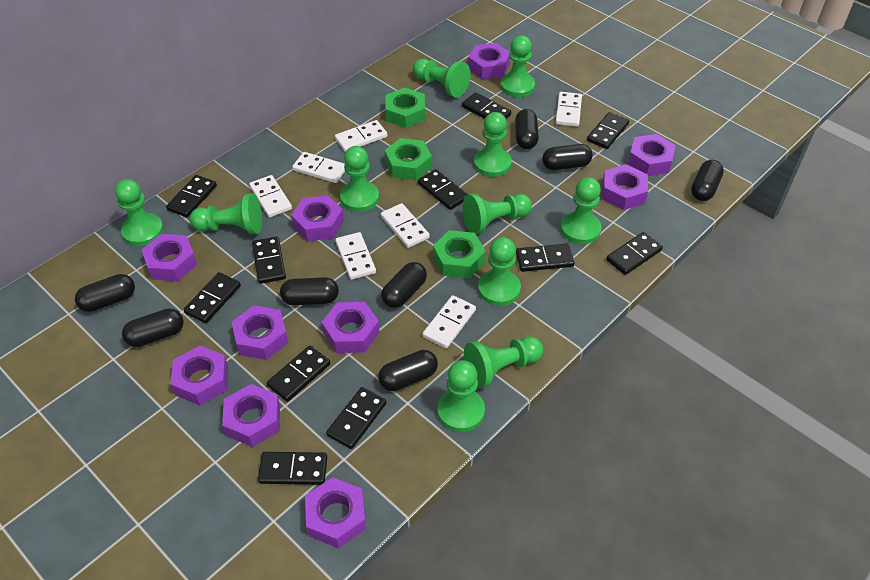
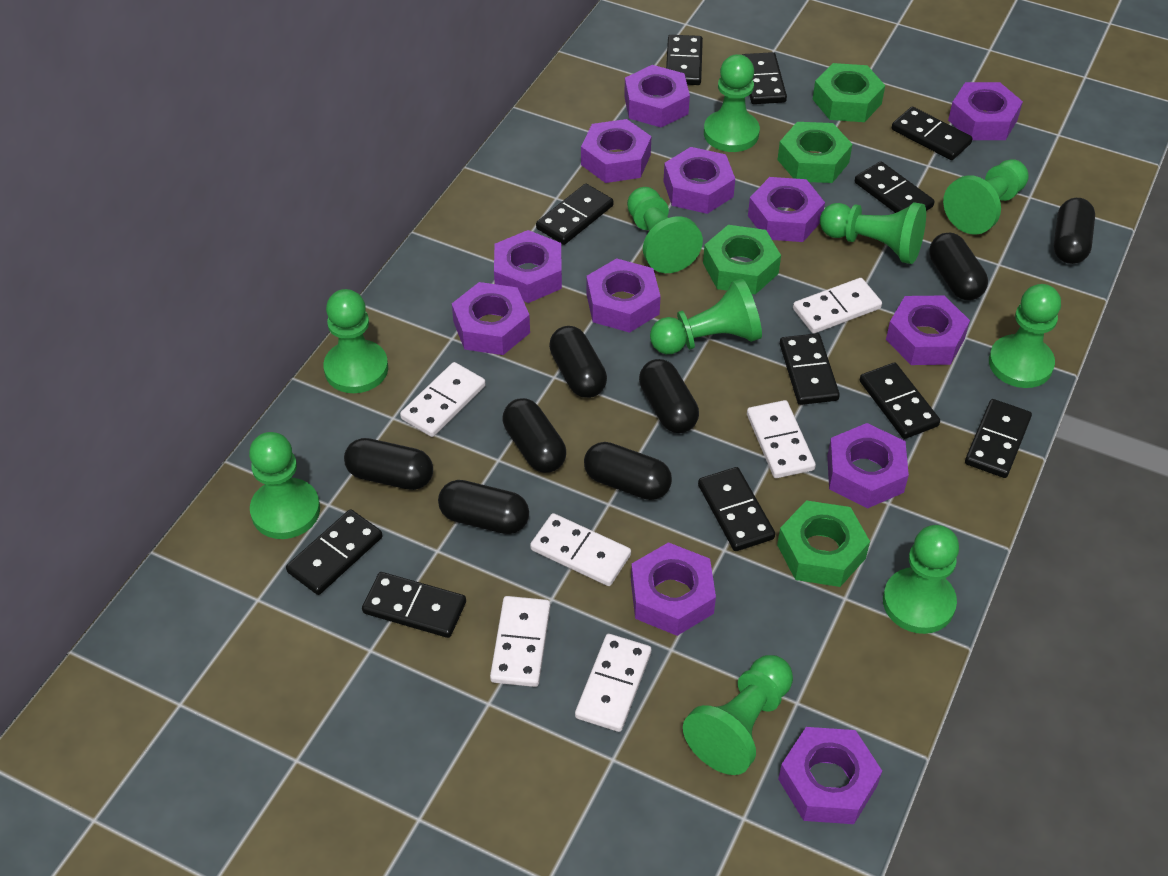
green nut: 3 -> 4
green pawn: 11 -> 10
purple nut: 10 -> 12
white domino: 7 -> 6

